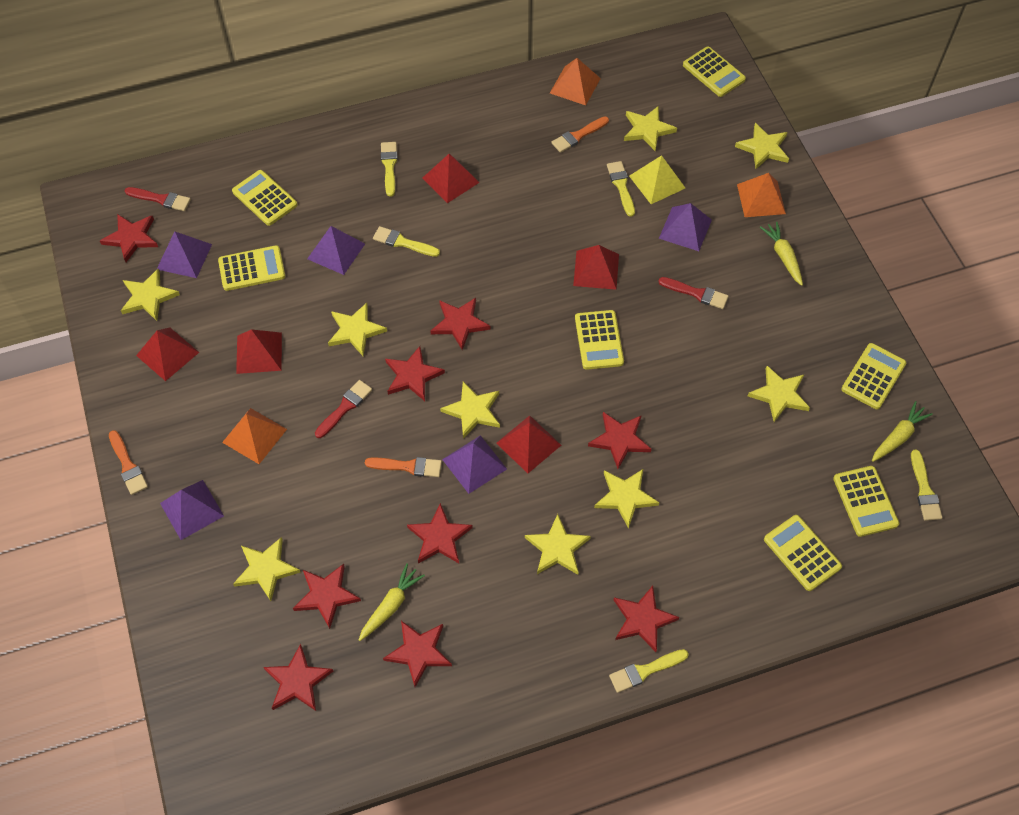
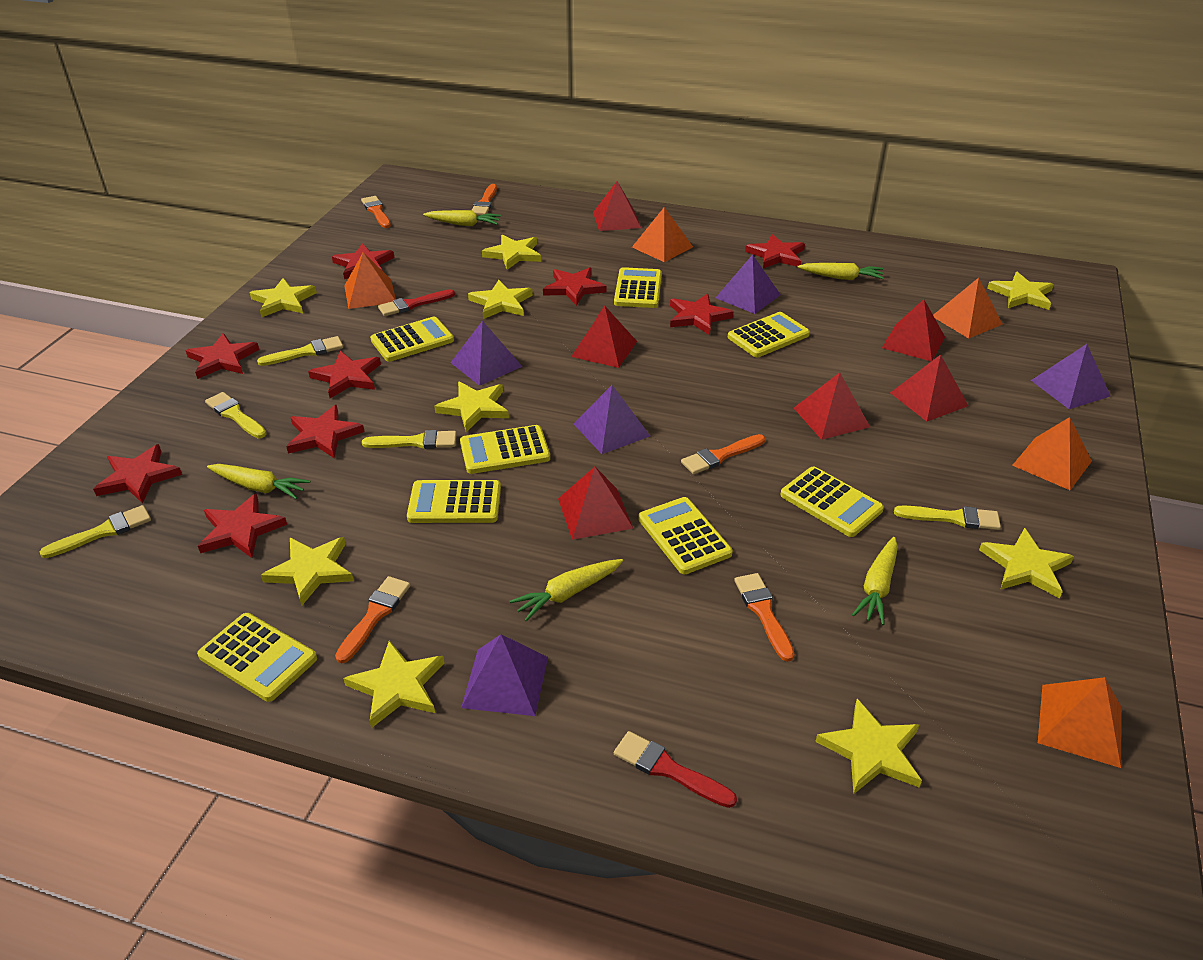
orange brush: 3 -> 5
orange pyramid: 3 -> 5
red brush: 3 -> 2
red pyramid: 5 -> 6
yellow calculator: 7 -> 8
yellow carrot: 3 -> 5
yellow pyramid: 1 -> 0

